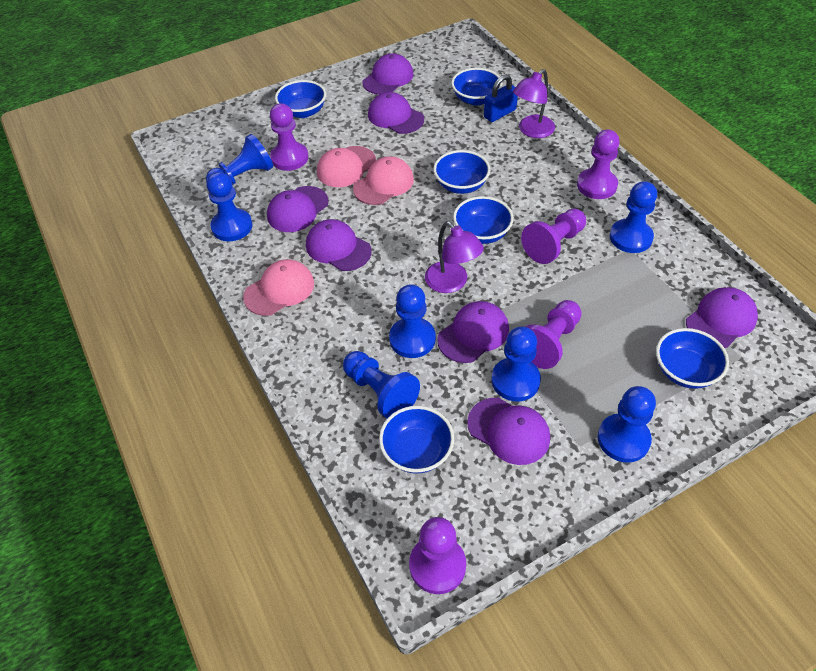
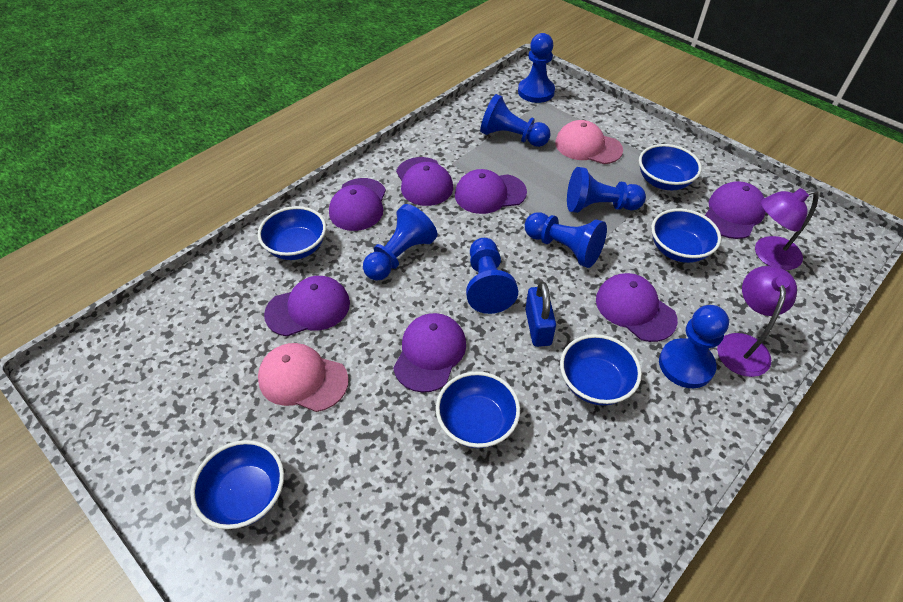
pink cap: 3 -> 2
purple pawn: 5 -> 0

